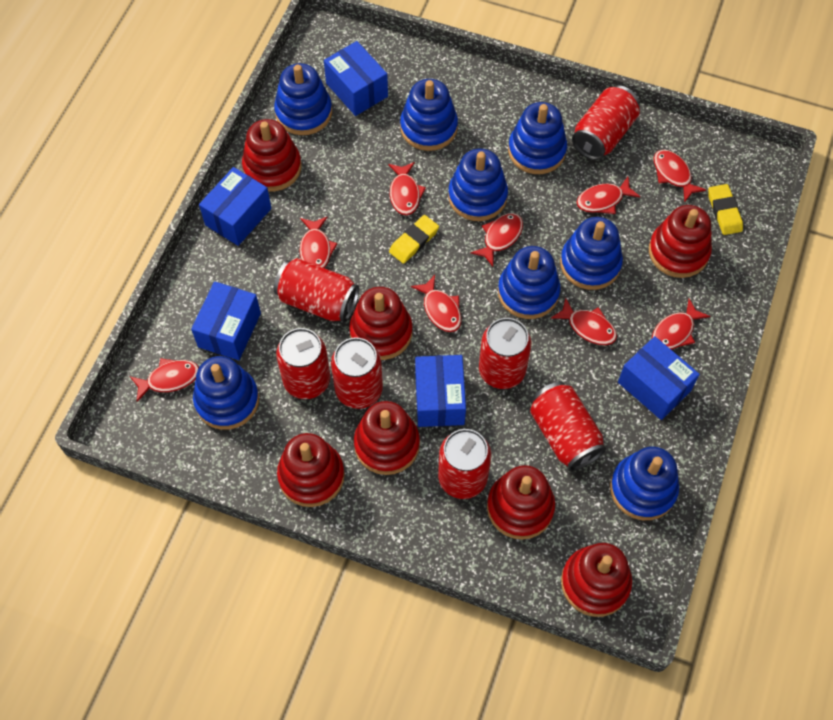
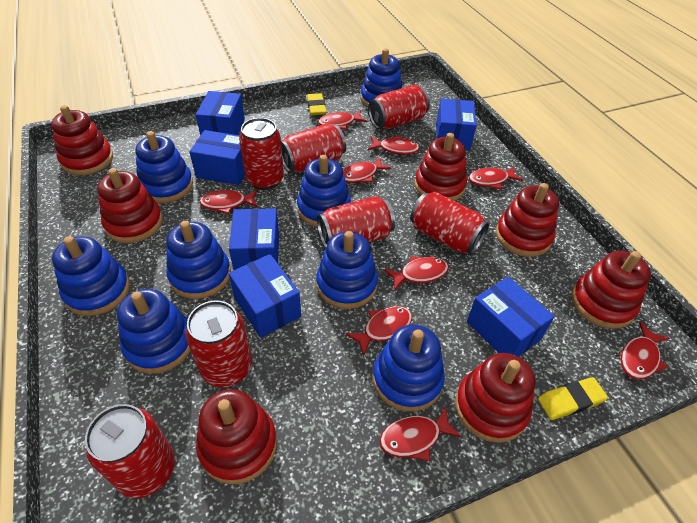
blue box: 5 -> 6

